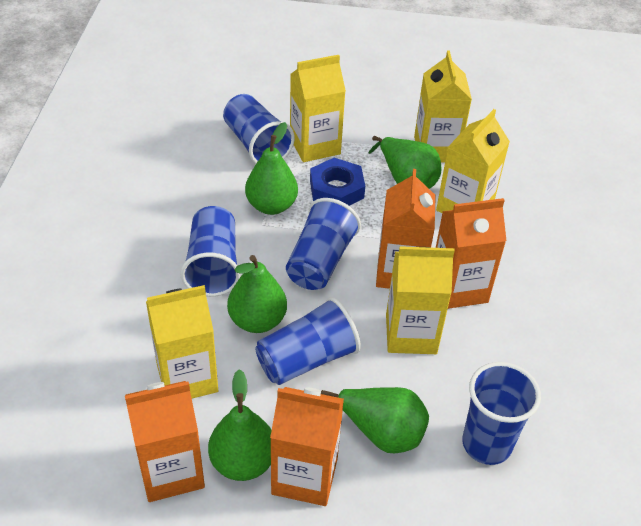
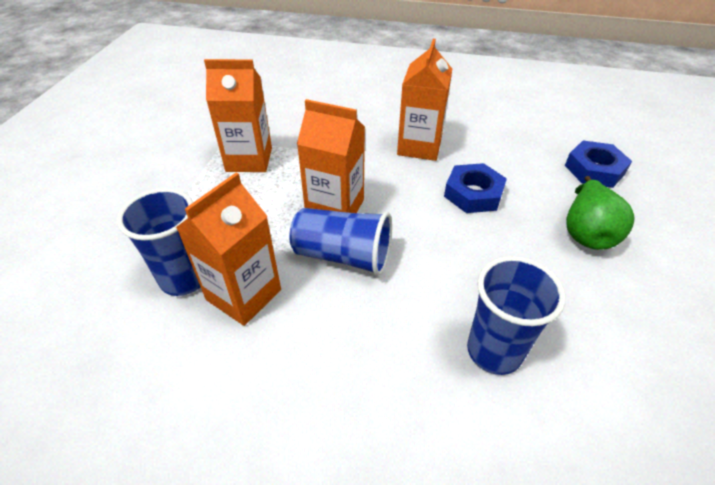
blue cup: 5 -> 3
blue nut: 1 -> 2
green pear: 5 -> 1
yellow carton: 5 -> 0

